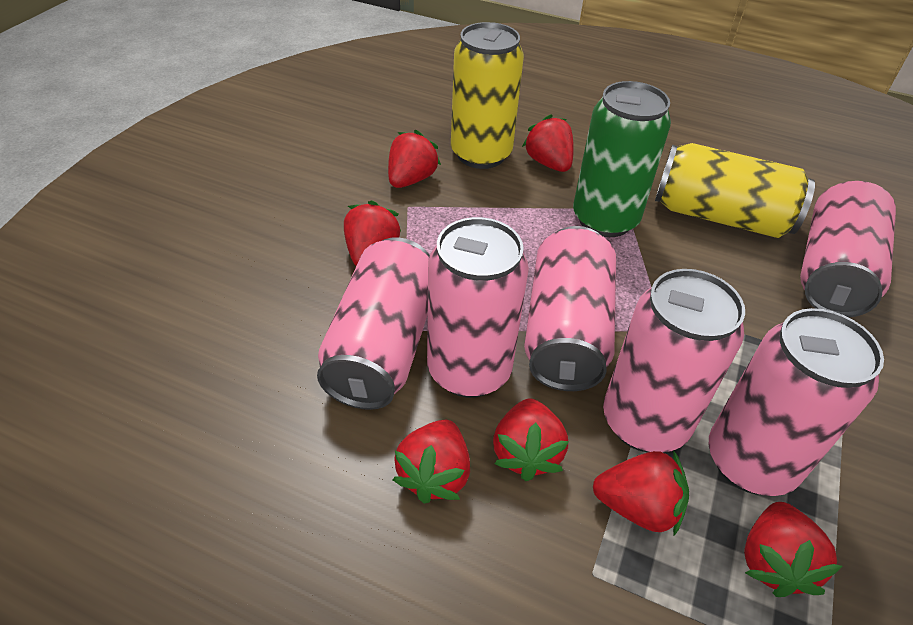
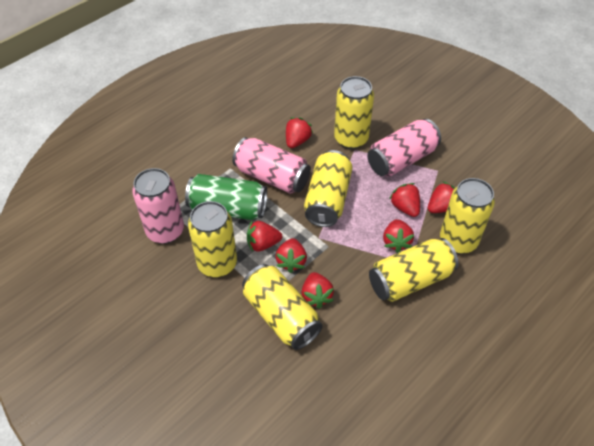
pink can: 6 -> 3
yellow can: 2 -> 6

